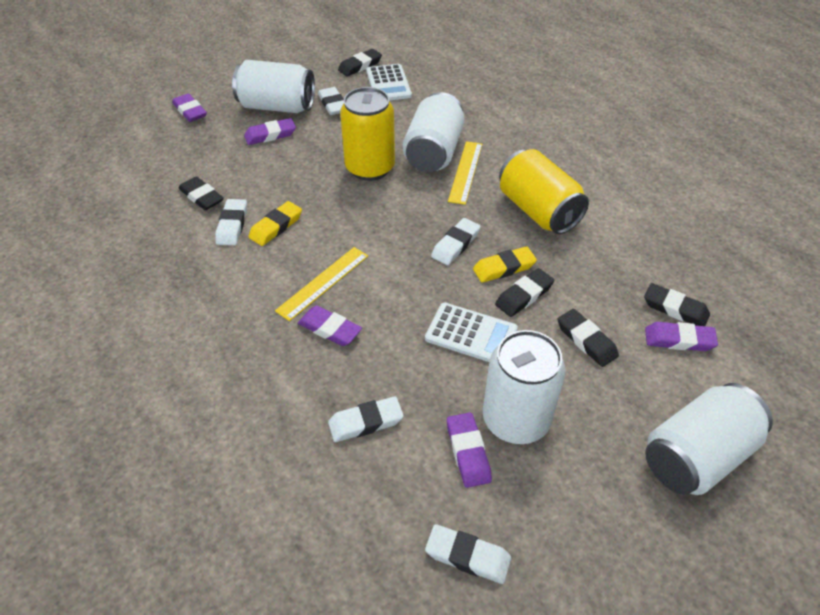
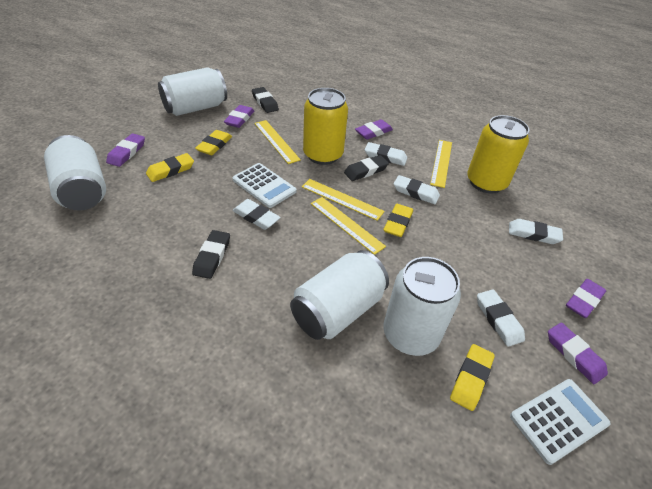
black eraser: 5 -> 3
yellow eraser: 2 -> 4
yellow ruler: 2 -> 4

